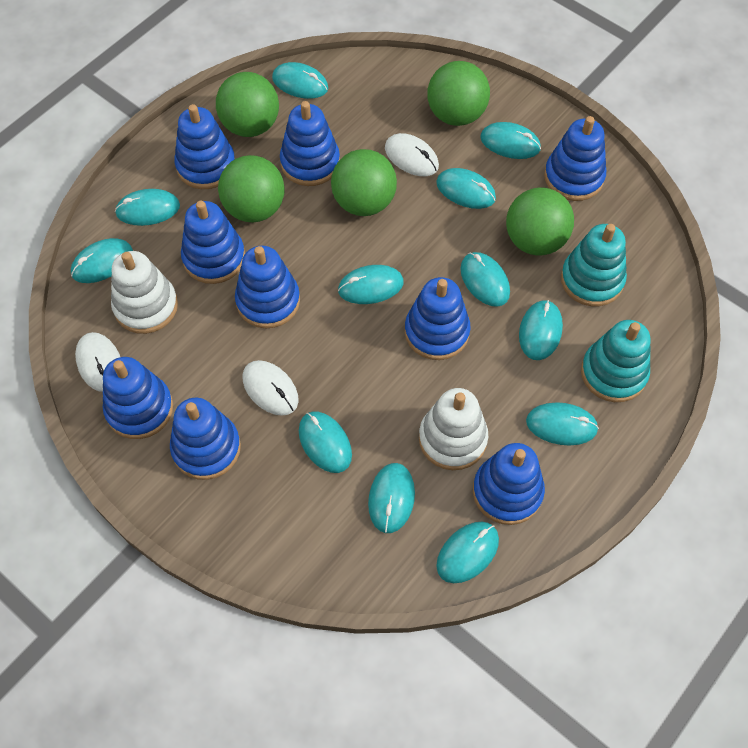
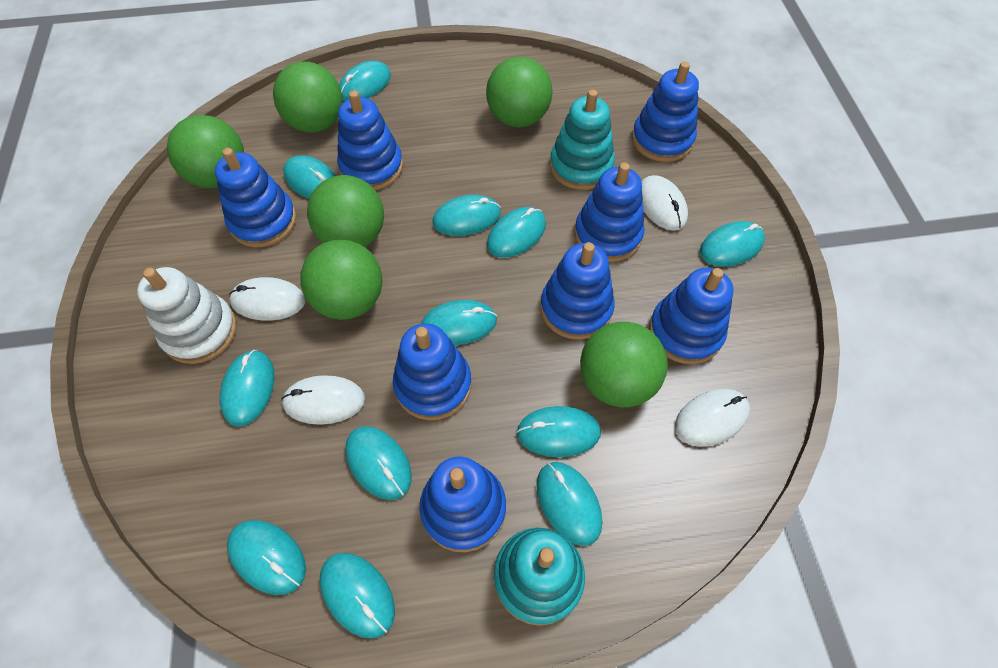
blue stacking toy: 9 -> 8
green ball: 5 -> 6
white mouse: 3 -> 4
white stacking toy: 2 -> 1

